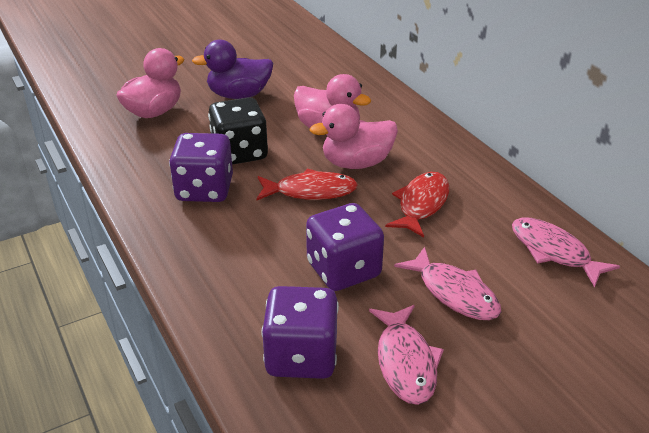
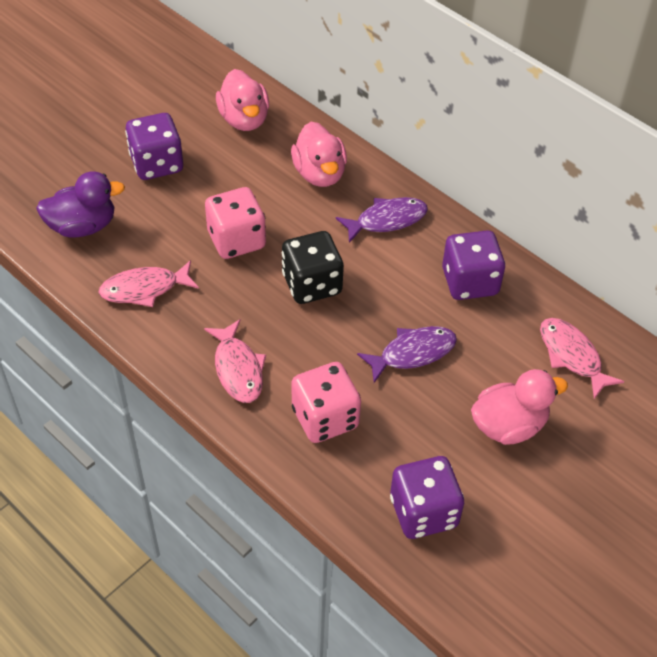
pink dice: 0 -> 2
purple fish: 0 -> 2
red fish: 2 -> 0

